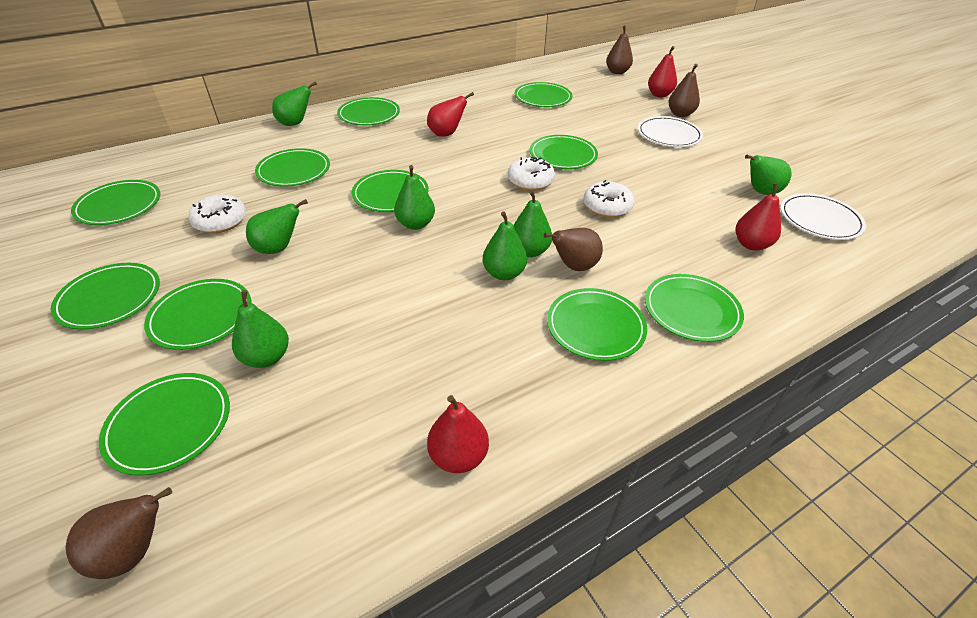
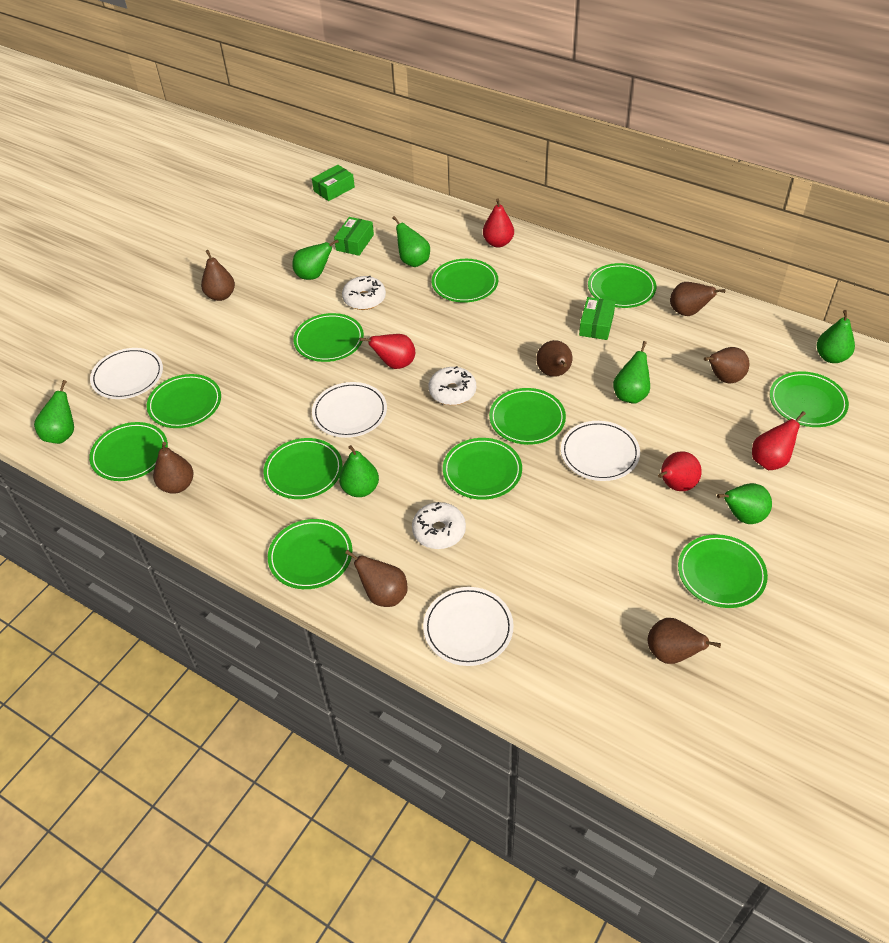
brown pear: 4 -> 7
green box: 0 -> 3
white plate: 2 -> 4

